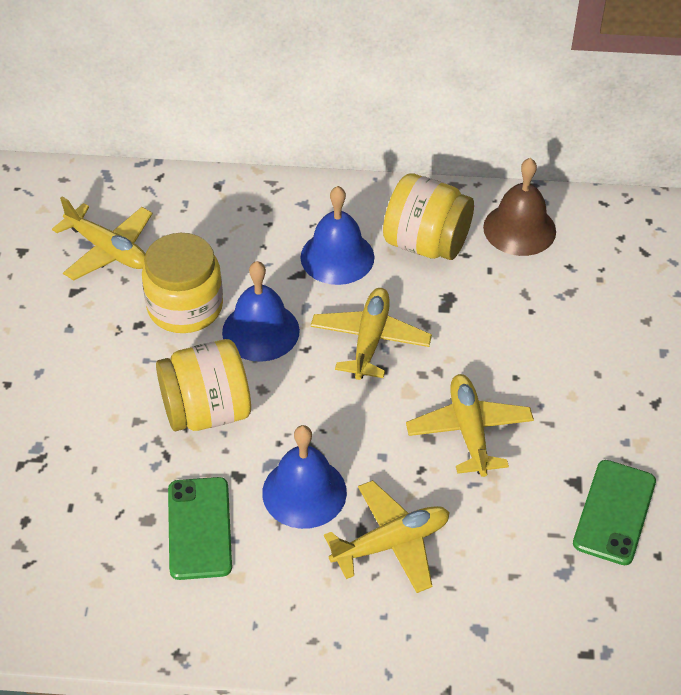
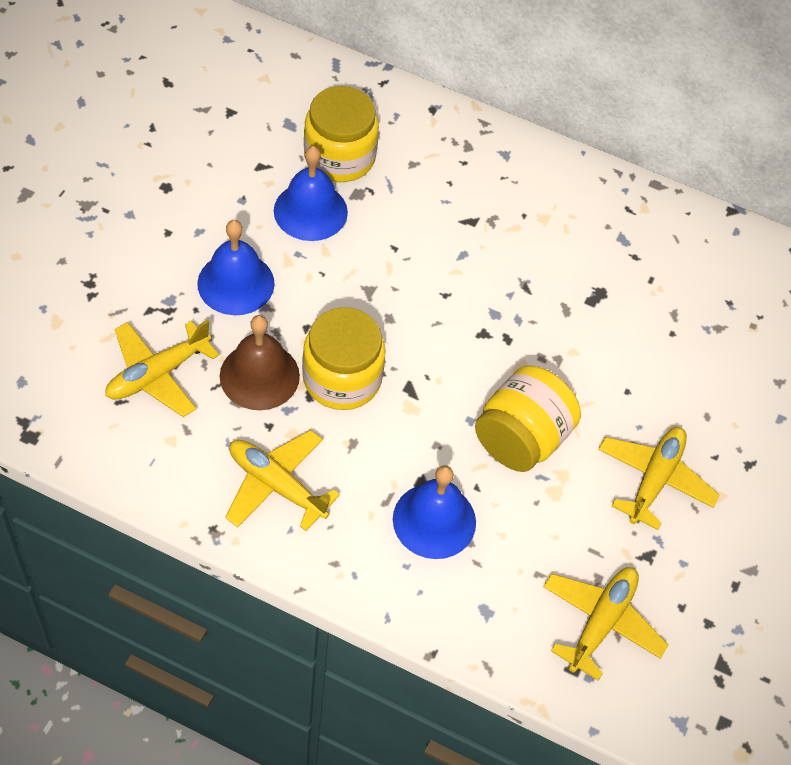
green phone: 2 -> 0

